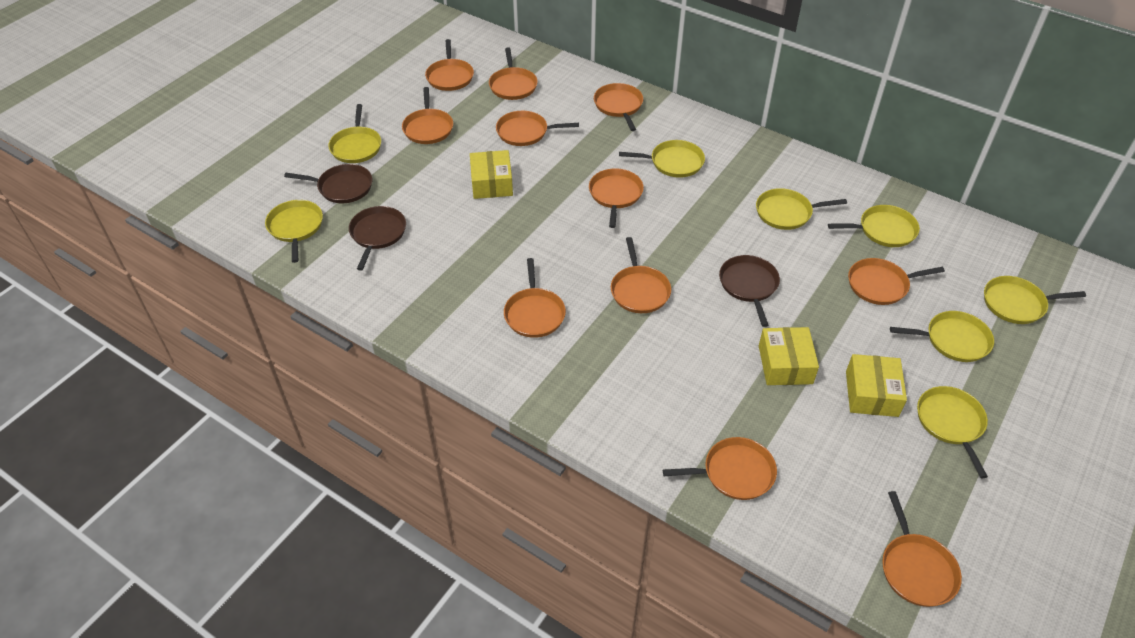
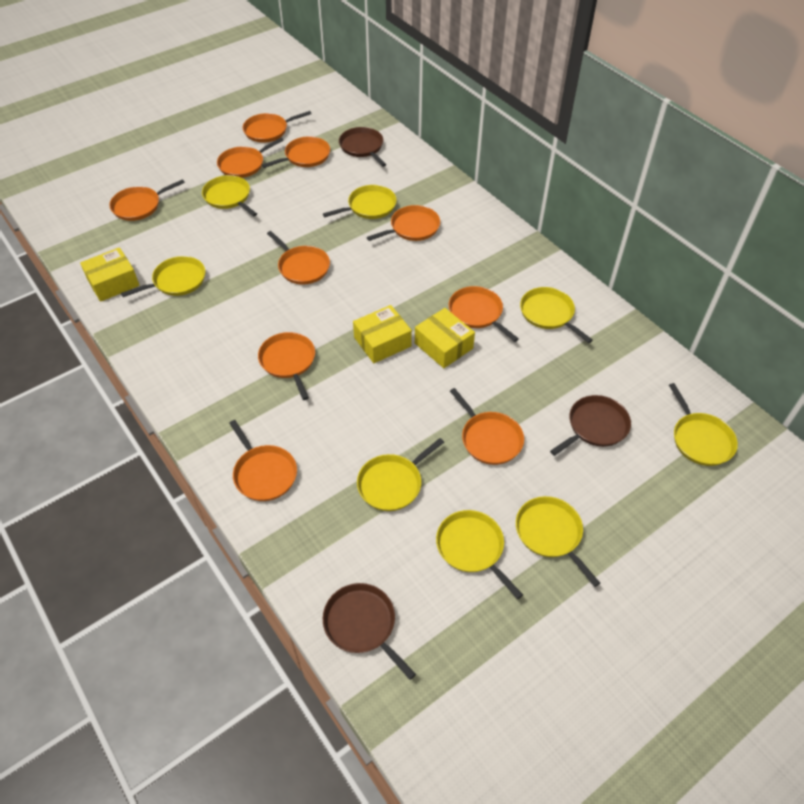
orange pan: 11 -> 10

